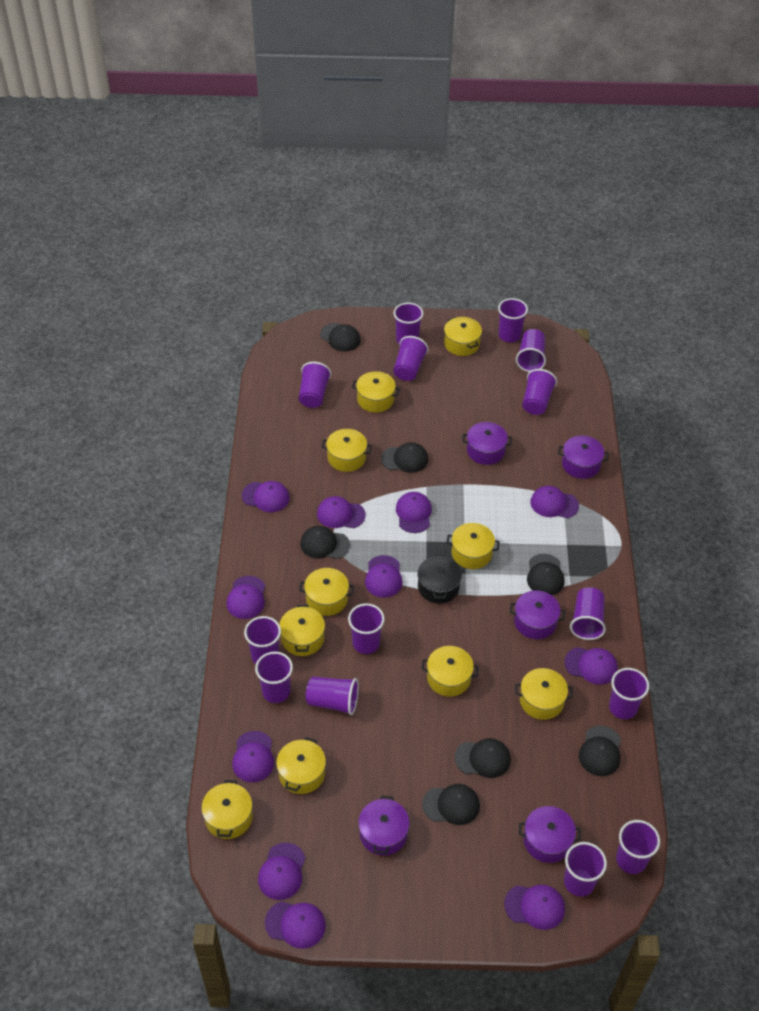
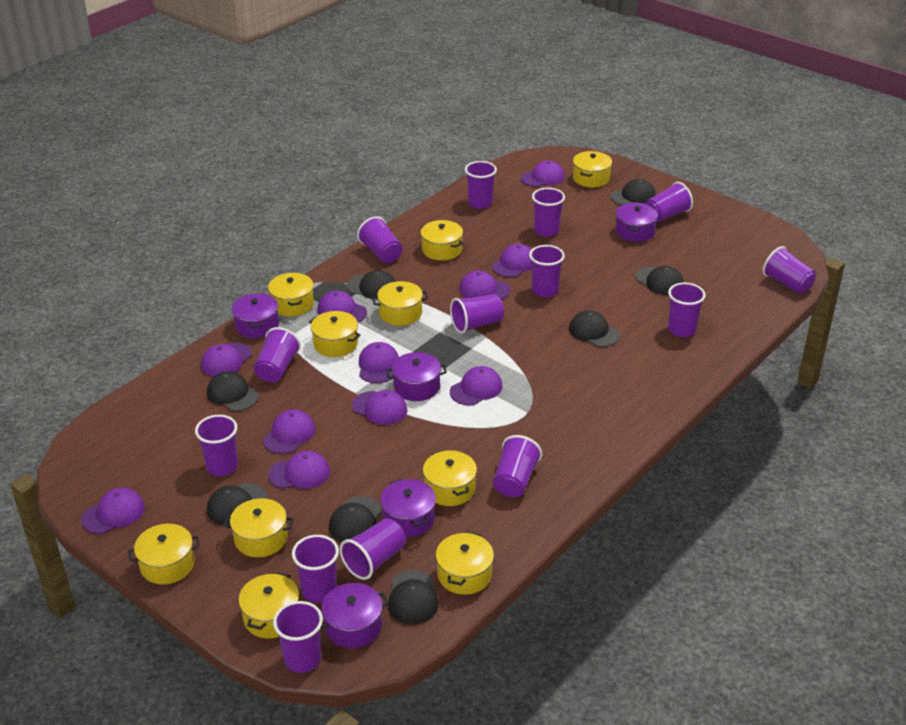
black cap: 7 -> 8
black pot: 1 -> 0

